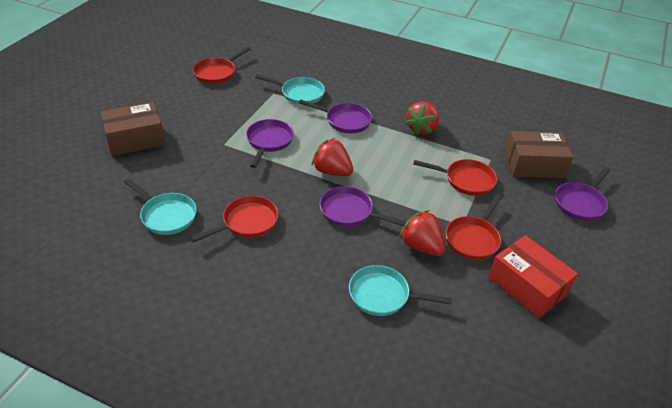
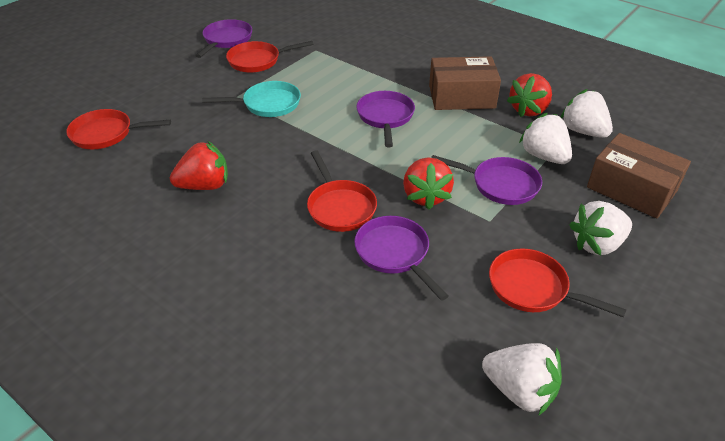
red box: 1 -> 0
turquoise pan: 3 -> 1
white strawberry: 0 -> 4

